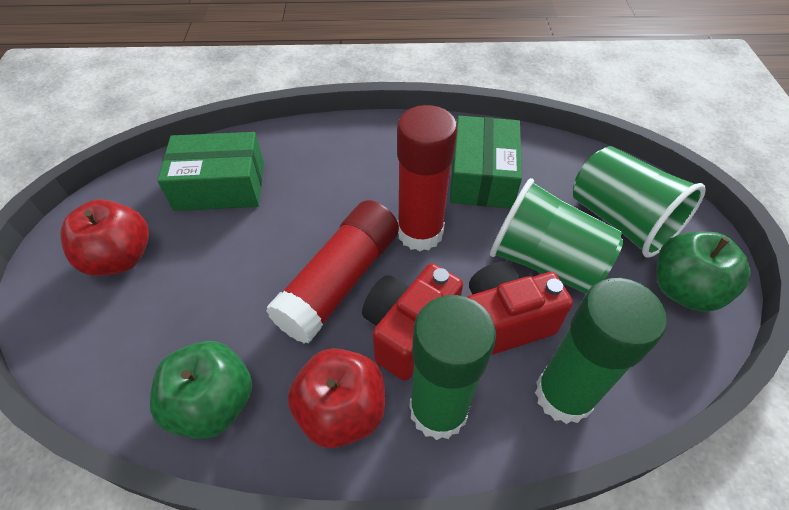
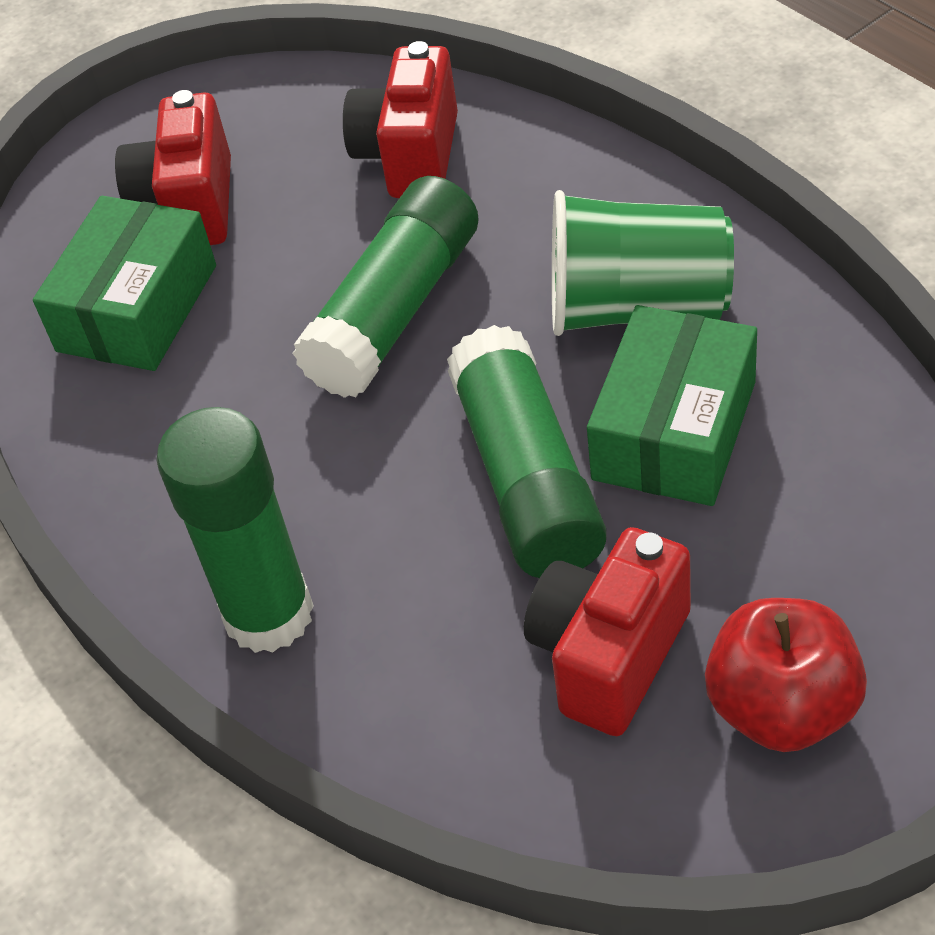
green apple: 2 -> 0
green cup: 2 -> 1
green glue stick: 2 -> 3
red apple: 2 -> 1
red camera: 2 -> 3
red glue stick: 2 -> 0

